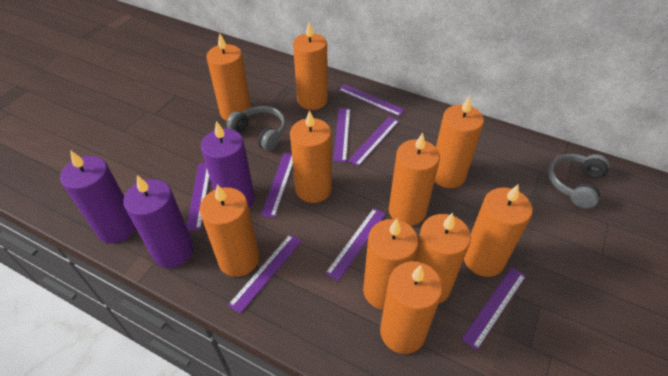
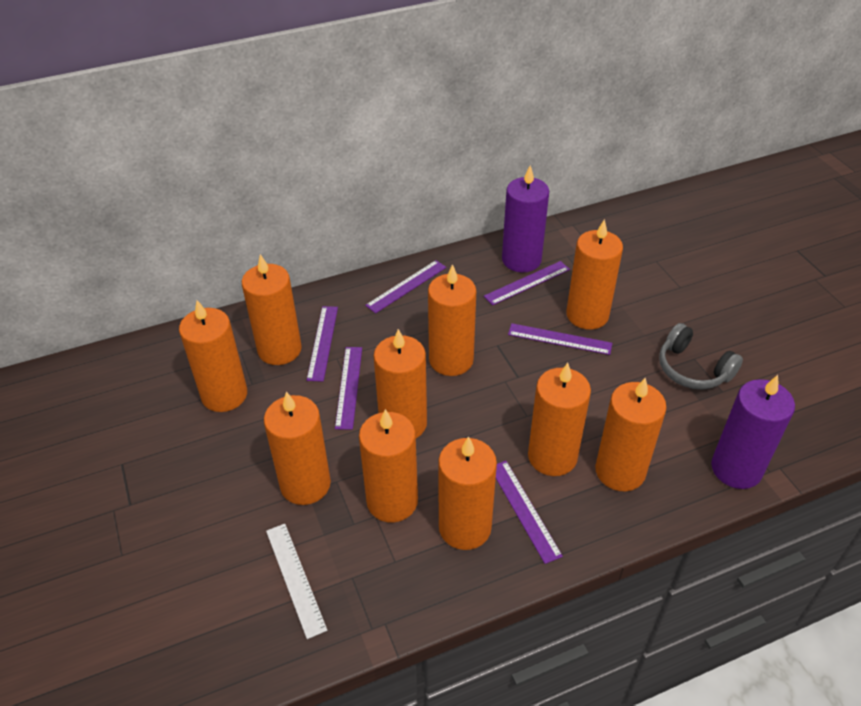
grey headphones: 2 -> 1
purple candle: 3 -> 2
purple ruler: 8 -> 6
white ruler: 0 -> 1

